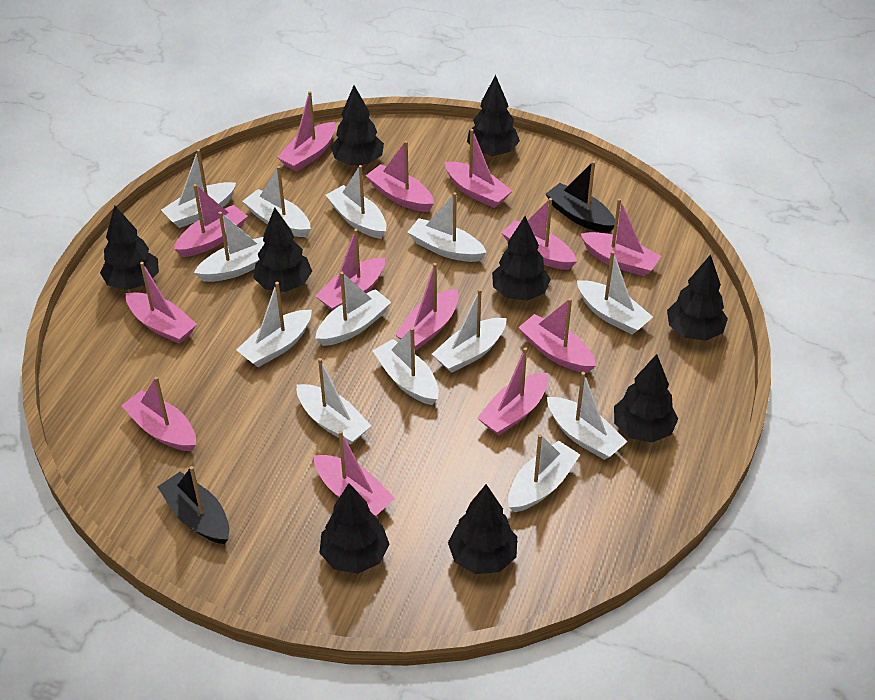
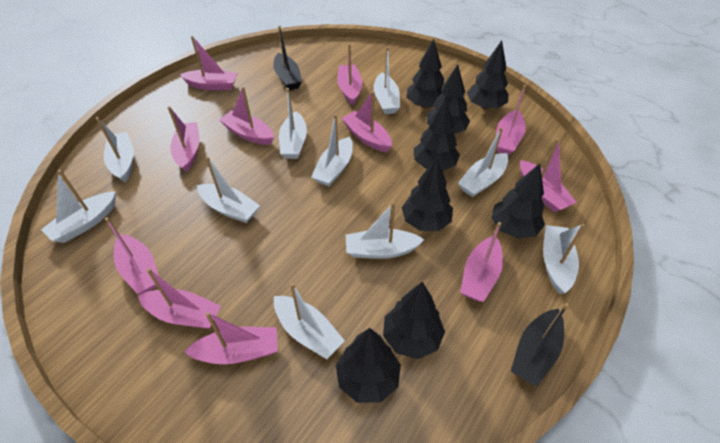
black tree: 9 -> 8
pink boat: 13 -> 11
white boat: 13 -> 10

